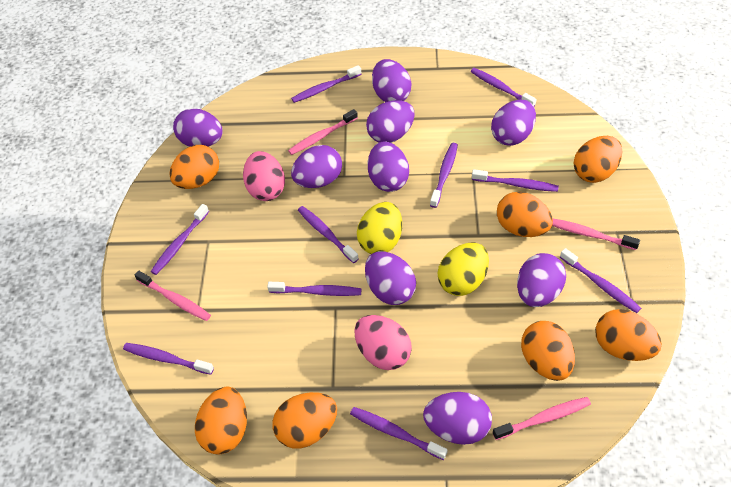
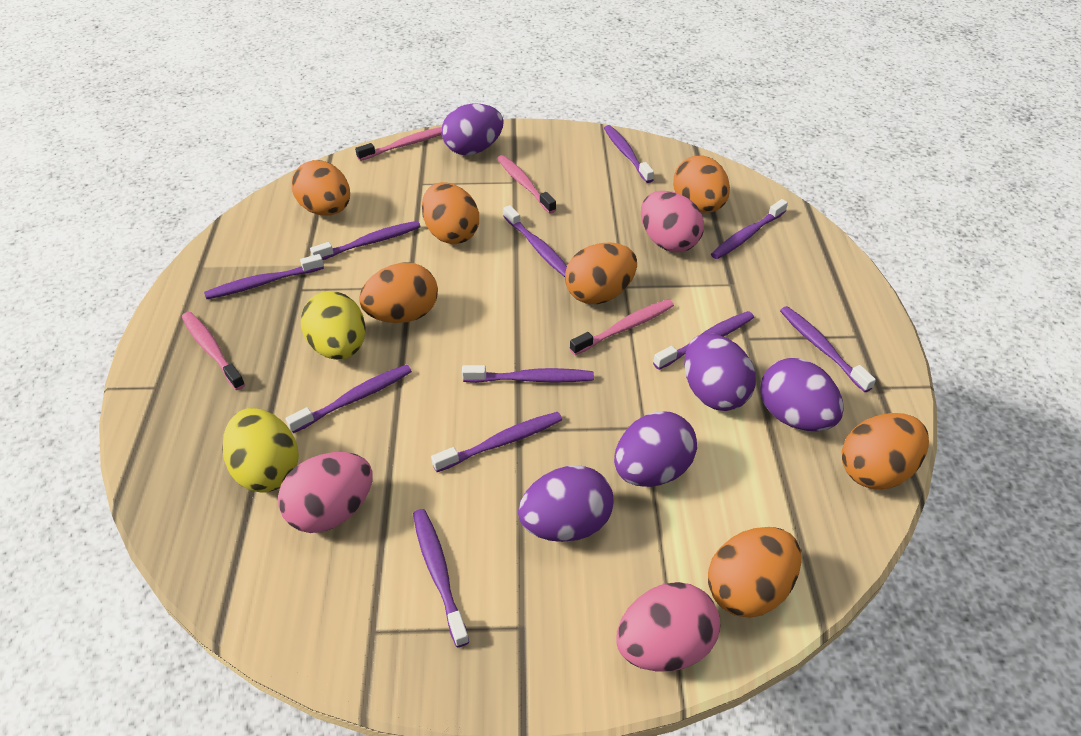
pink egg: 2 -> 3
purple egg: 9 -> 5
purple toothbrush: 10 -> 11

